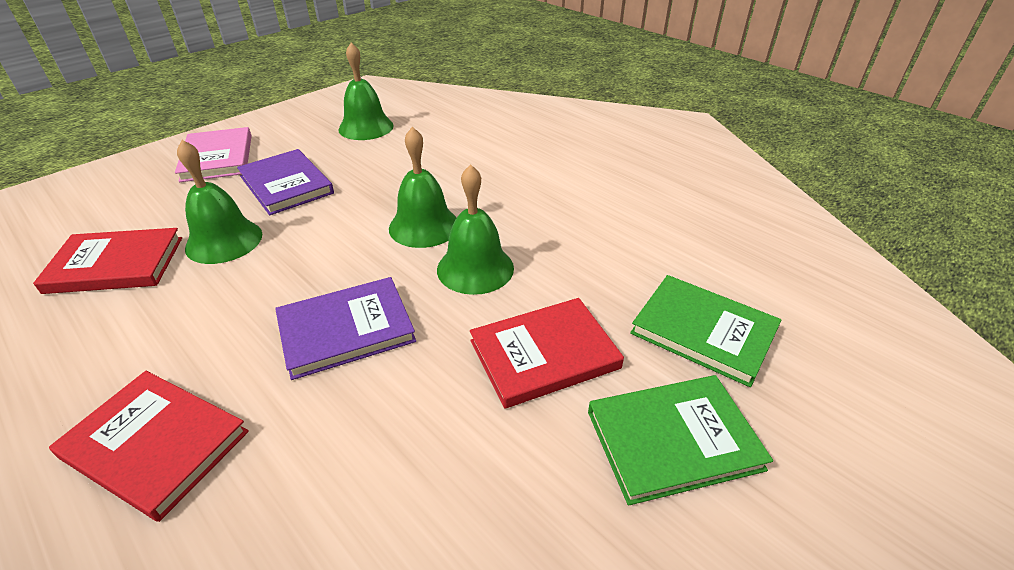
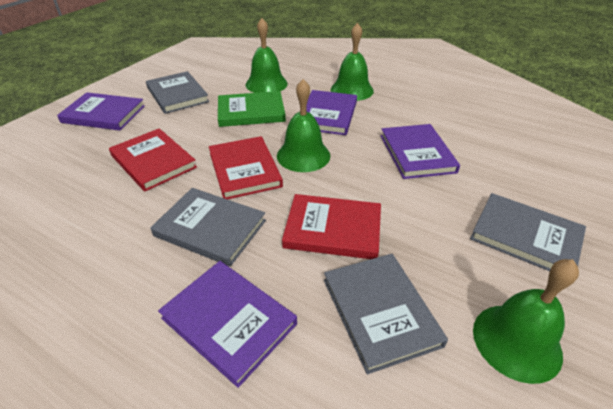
green book: 2 -> 1
grey book: 0 -> 4
pink book: 1 -> 0
purple book: 2 -> 4

